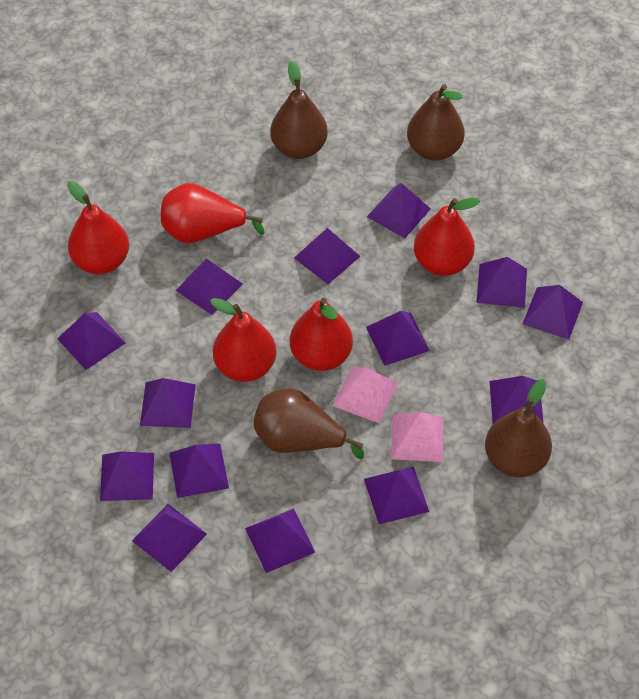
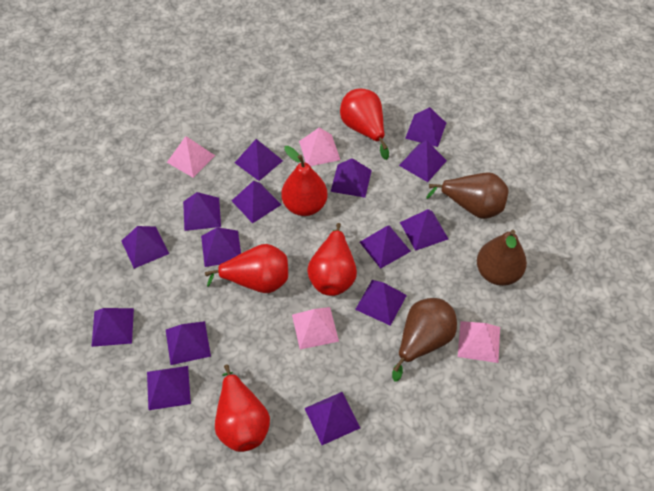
brown pear: 4 -> 3
pink pyramid: 2 -> 4
purple pyramid: 14 -> 15

